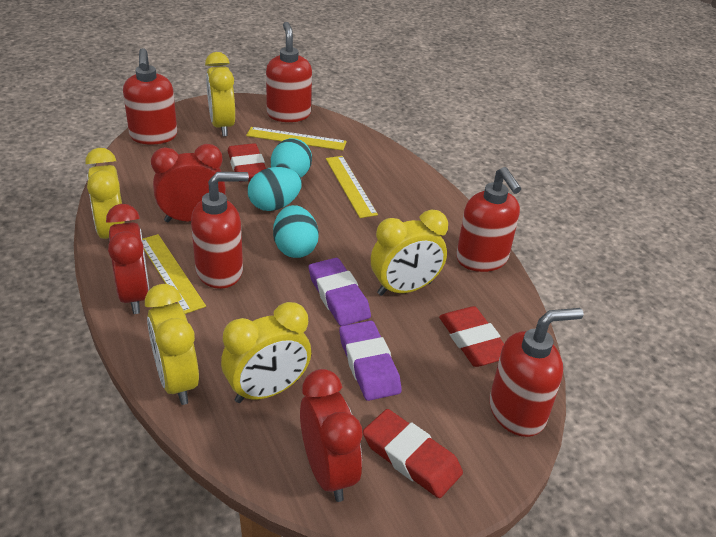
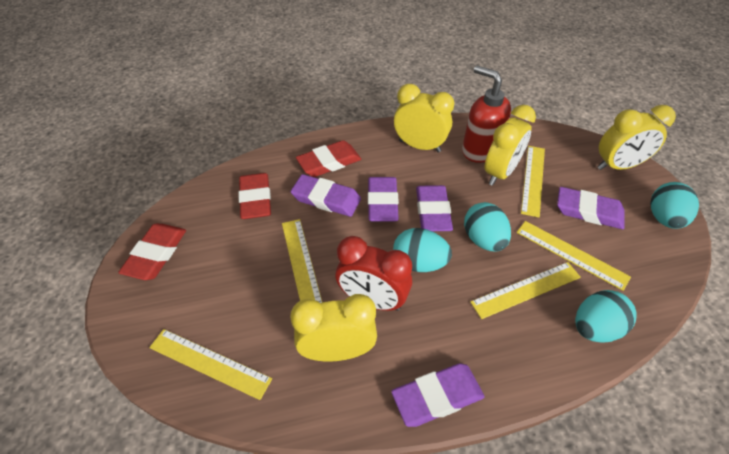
purple eraser: 2 -> 5
red clock: 3 -> 1
red soap dispenser: 5 -> 1
turquoise egg: 3 -> 4
yellow clock: 5 -> 4
yellow ruler: 3 -> 5

